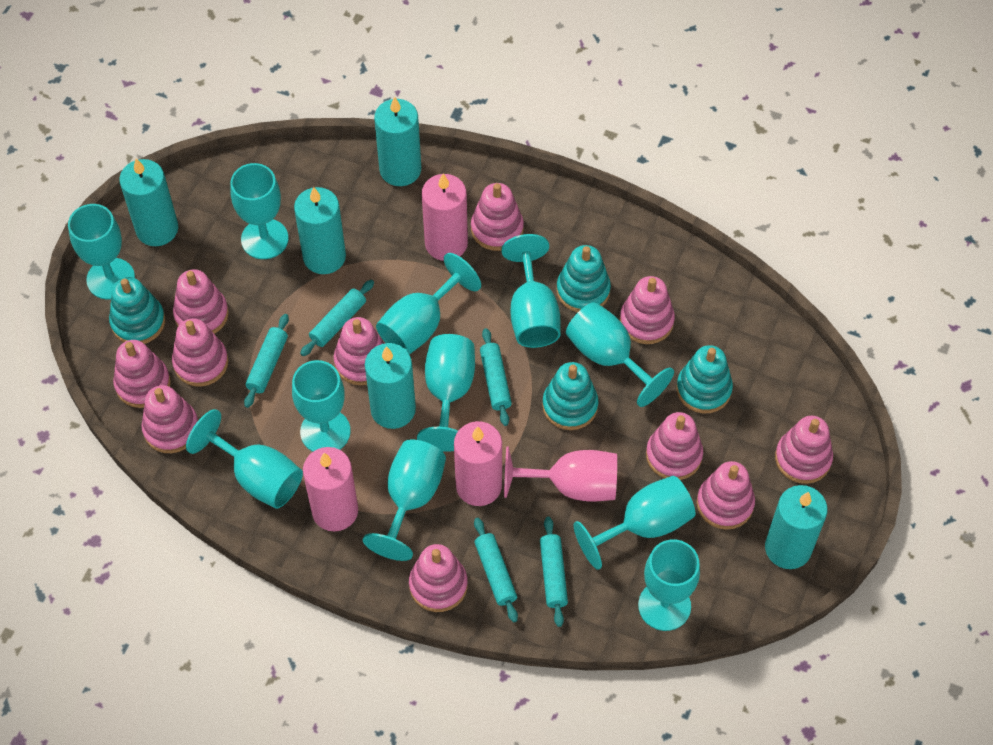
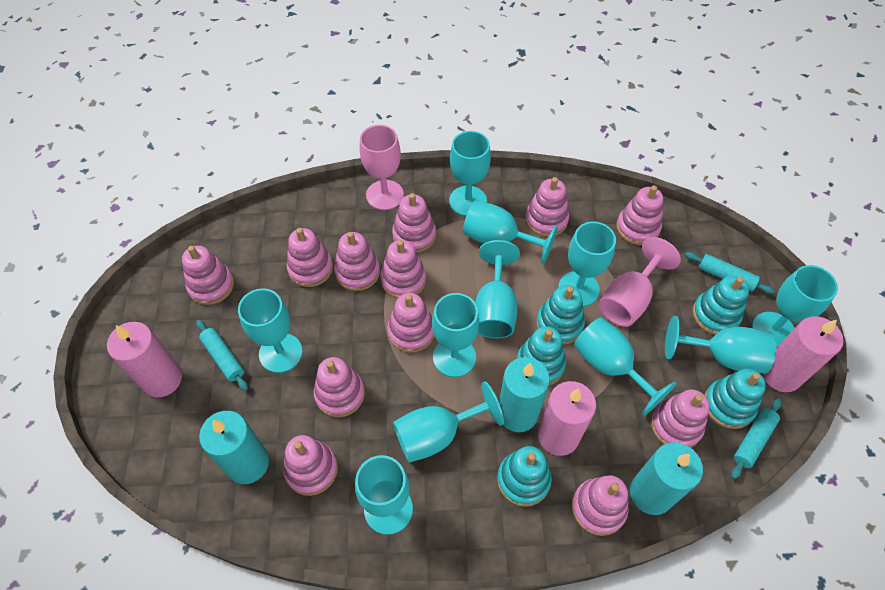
pink goblet: 1 -> 2
pink stacking toy: 11 -> 12
turquoise candle: 5 -> 3
turquoise rolling pin: 5 -> 3
turquoise stacking toy: 4 -> 5

